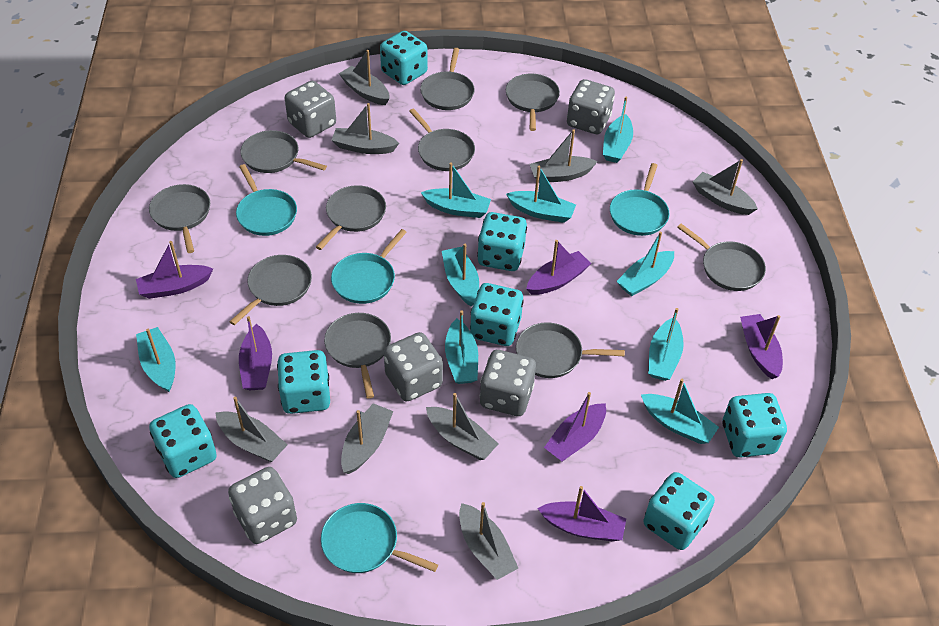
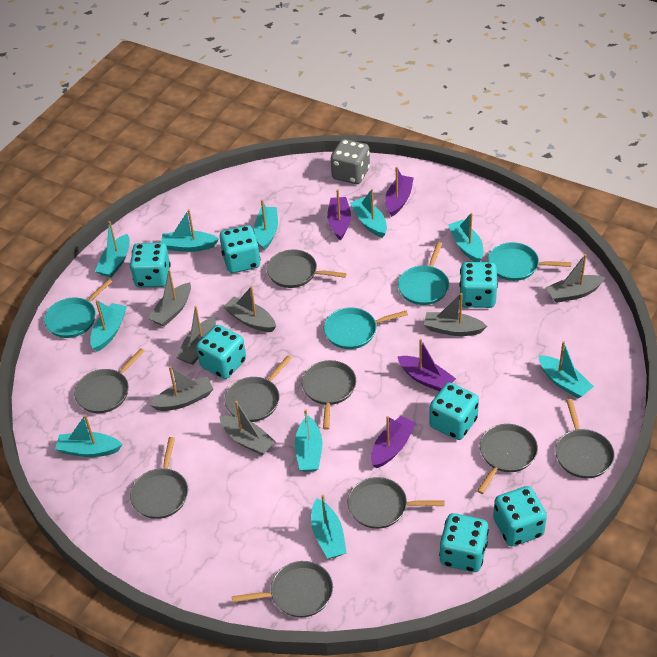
grey boat: 8 -> 7
grey dice: 5 -> 1
grey pan: 10 -> 9
purple boat: 6 -> 4
turquoise boat: 9 -> 10

